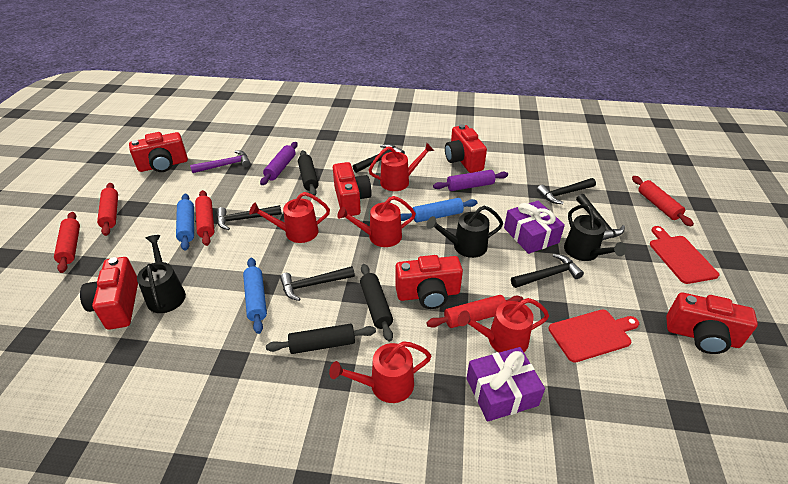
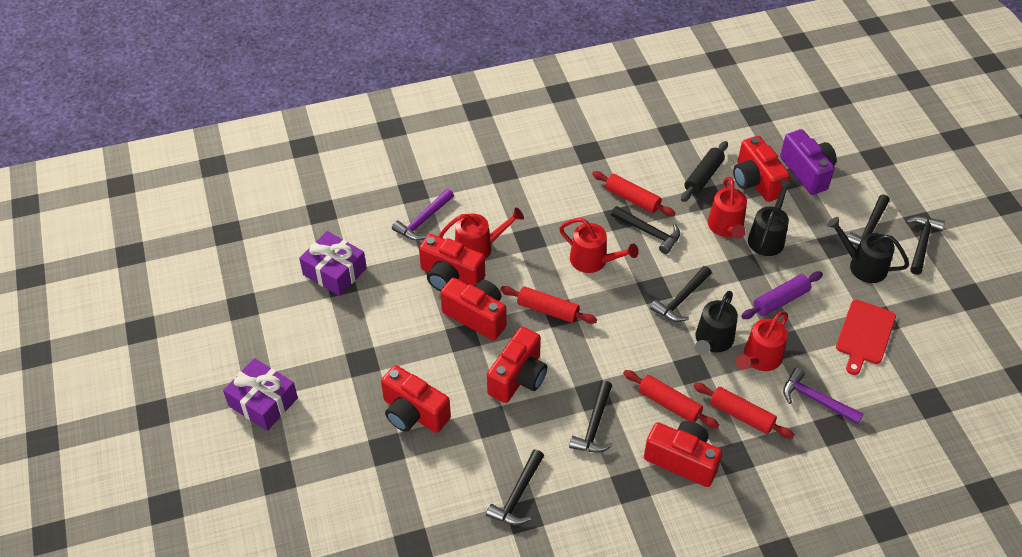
black rolling pin: 3 -> 1
blue rolling pin: 3 -> 0
purple camera: 0 -> 1
purple hammer: 1 -> 2
purple rolling pin: 2 -> 1
red cutting board: 2 -> 1
red rolling pin: 5 -> 4
red watering can: 5 -> 4

